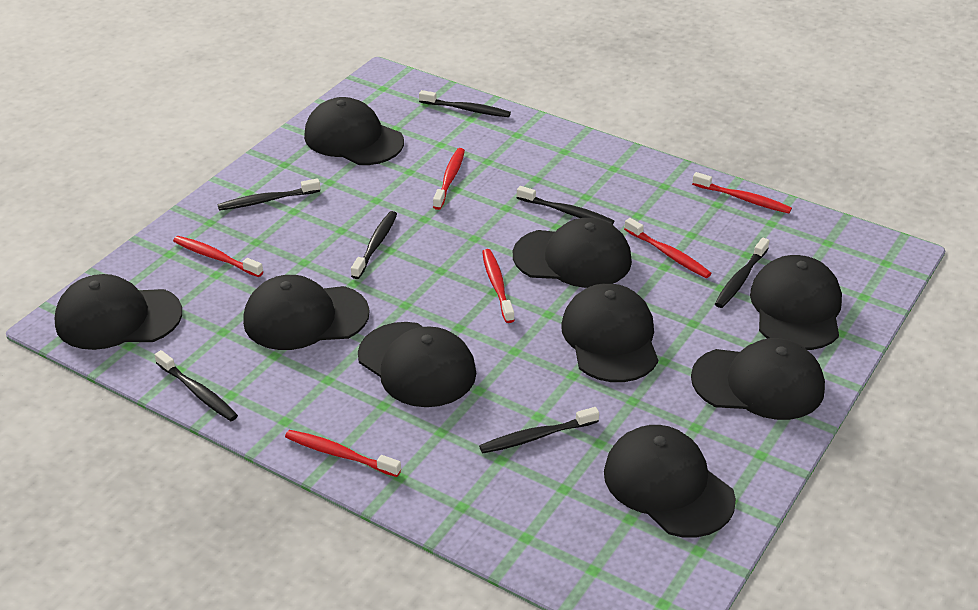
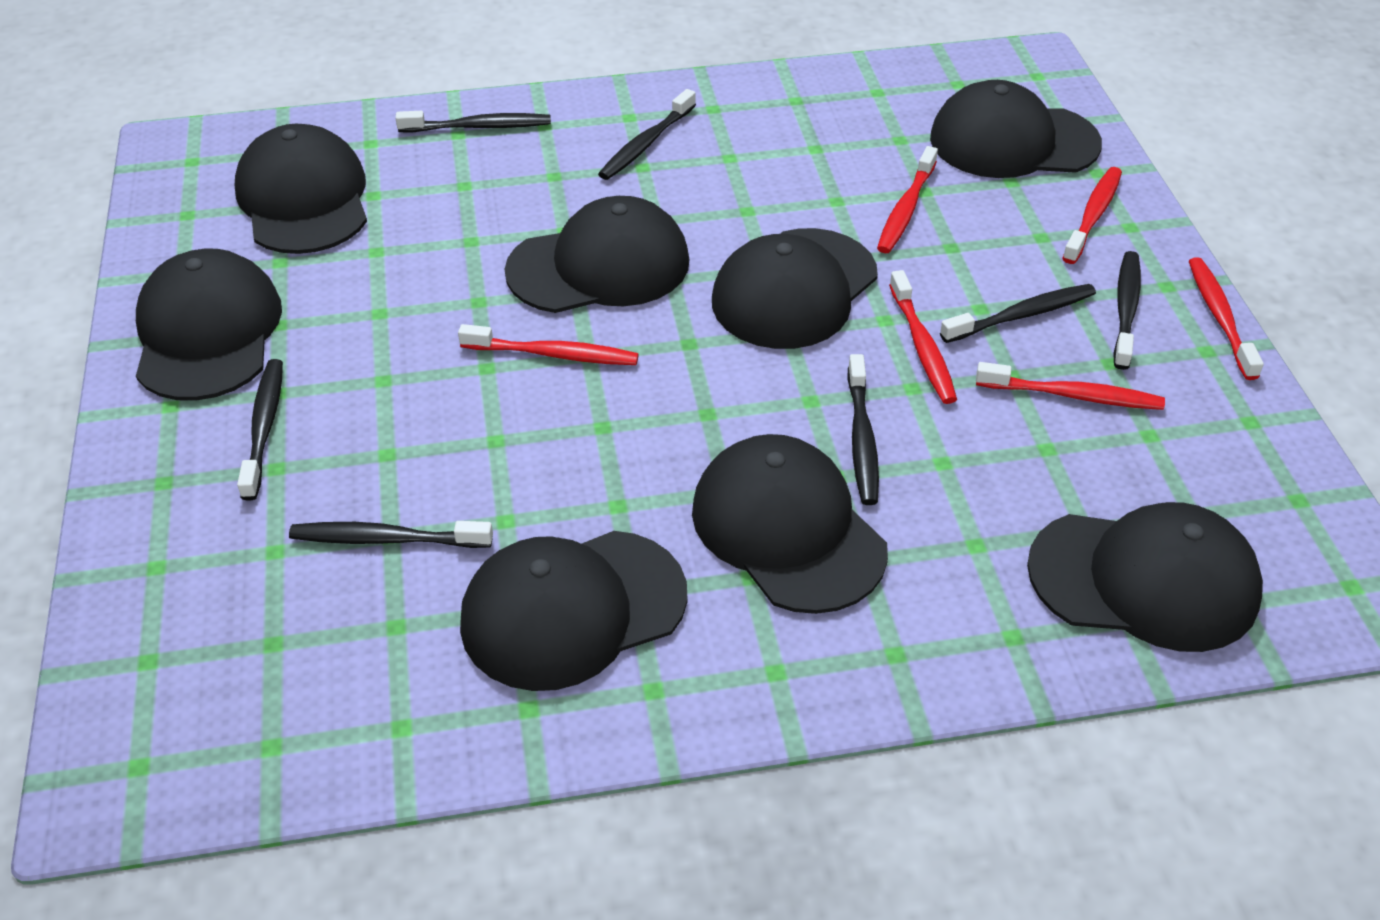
black cap: 9 -> 8

